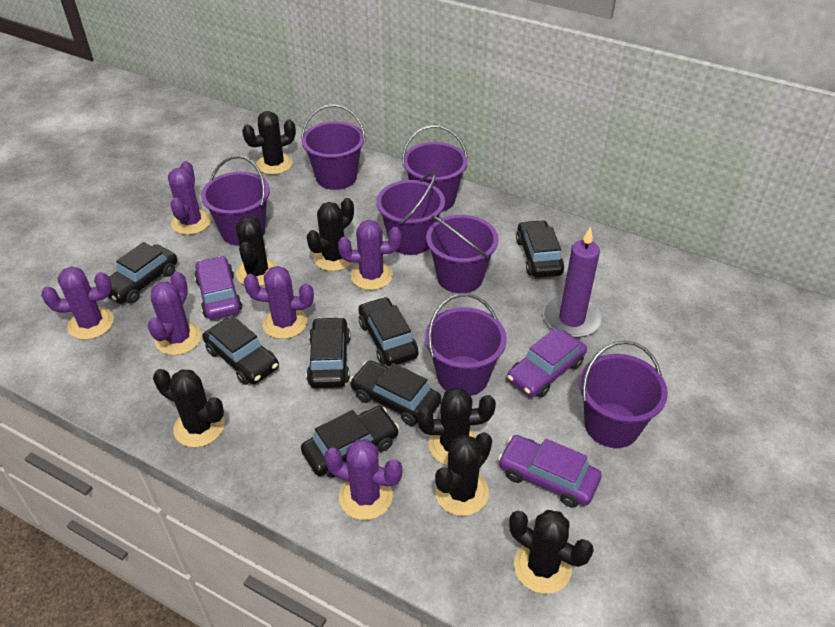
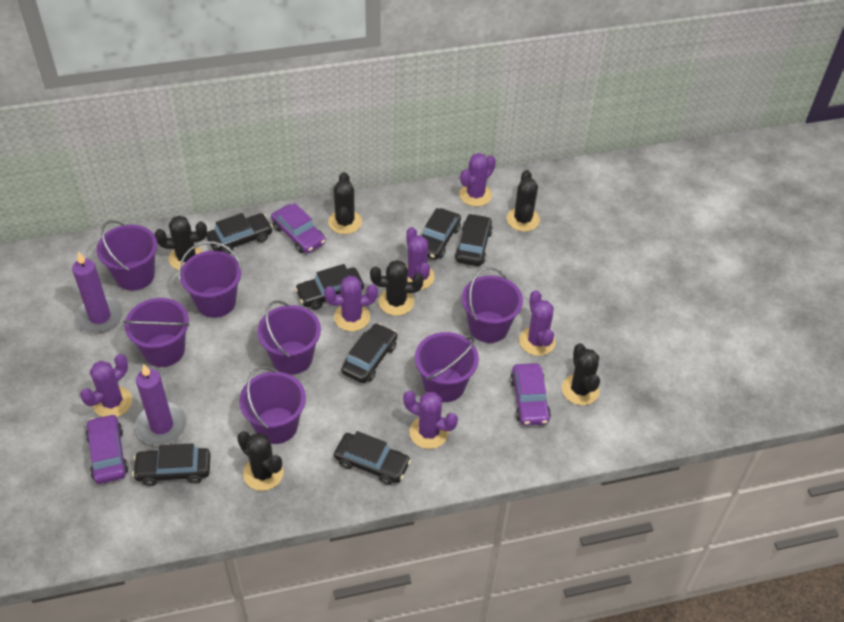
black cactus: 7 -> 6
purple candle: 1 -> 2

